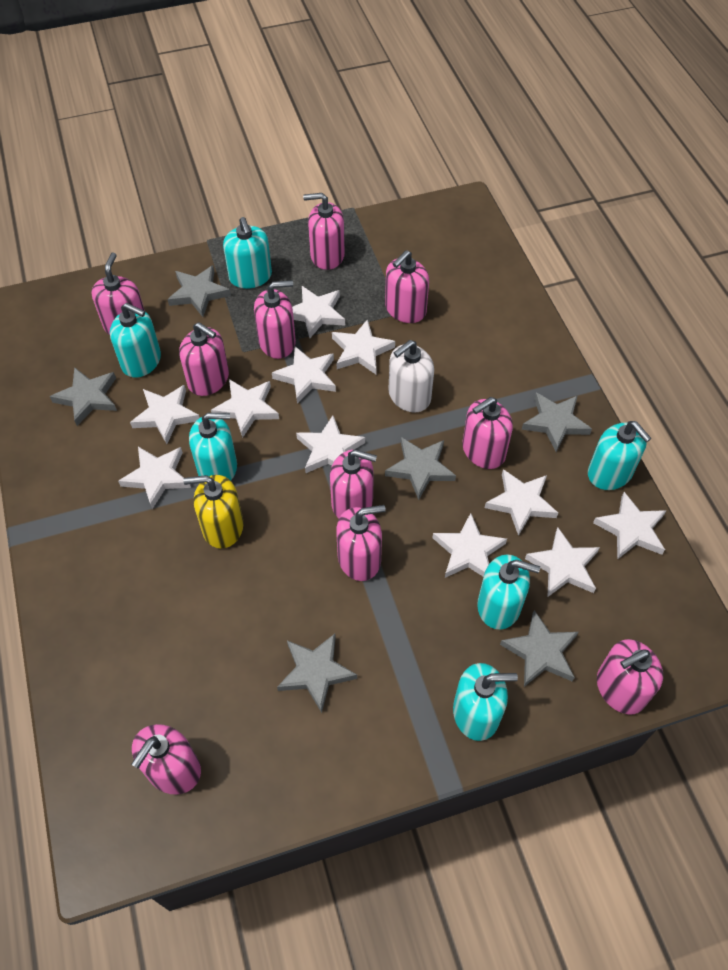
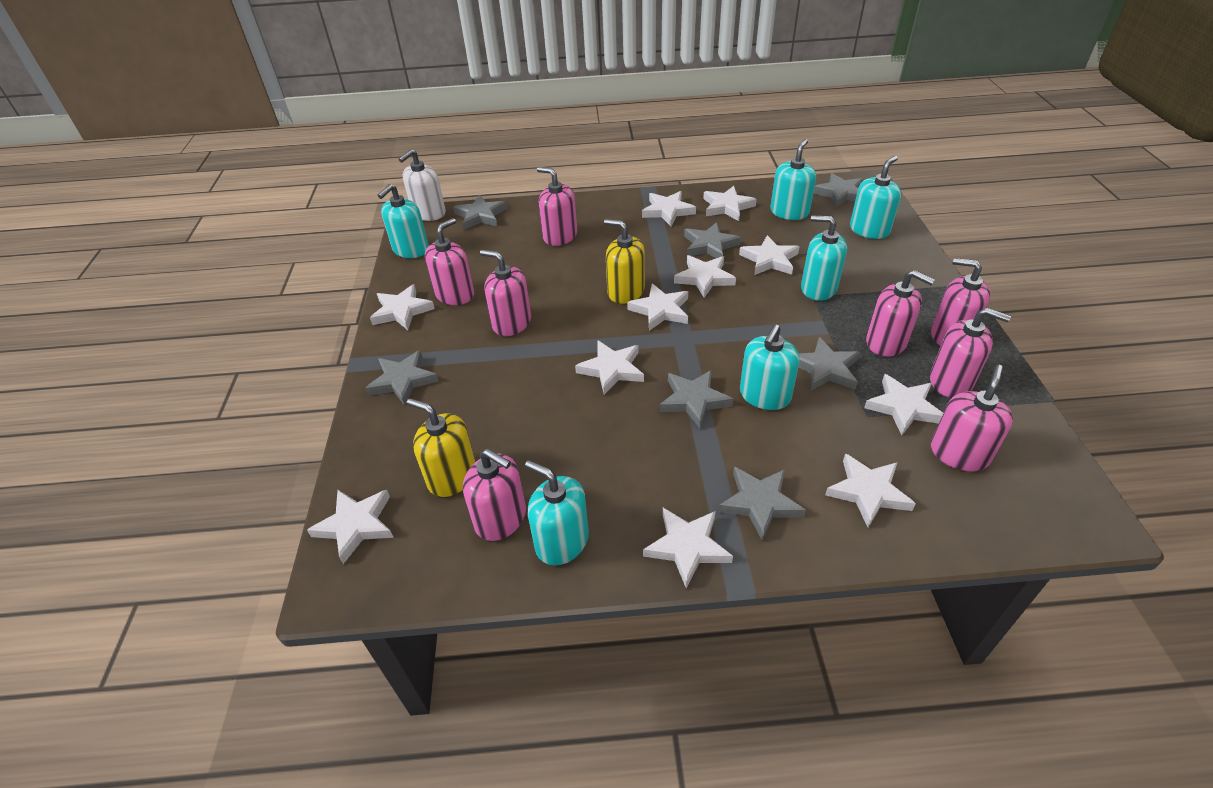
grey star: 6 -> 7
pink soap dispenser: 10 -> 8
yellow soap dispenser: 1 -> 2

